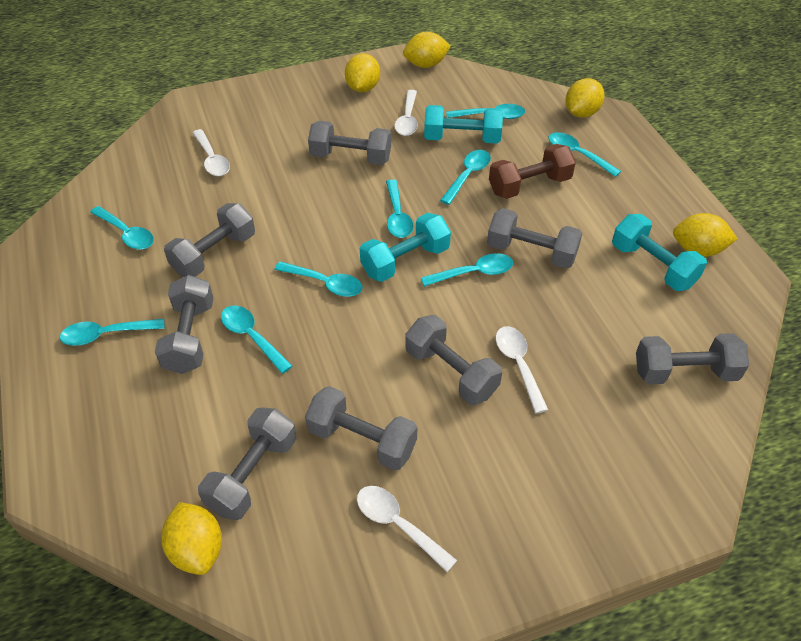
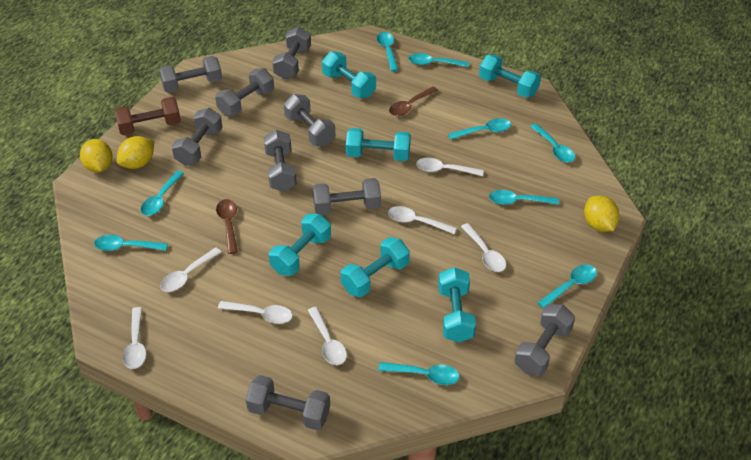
brown spoon: 0 -> 2
grey dumbbell: 8 -> 9
turquoise dumbbell: 3 -> 6
white spoon: 4 -> 7
yellow lemon: 5 -> 3

